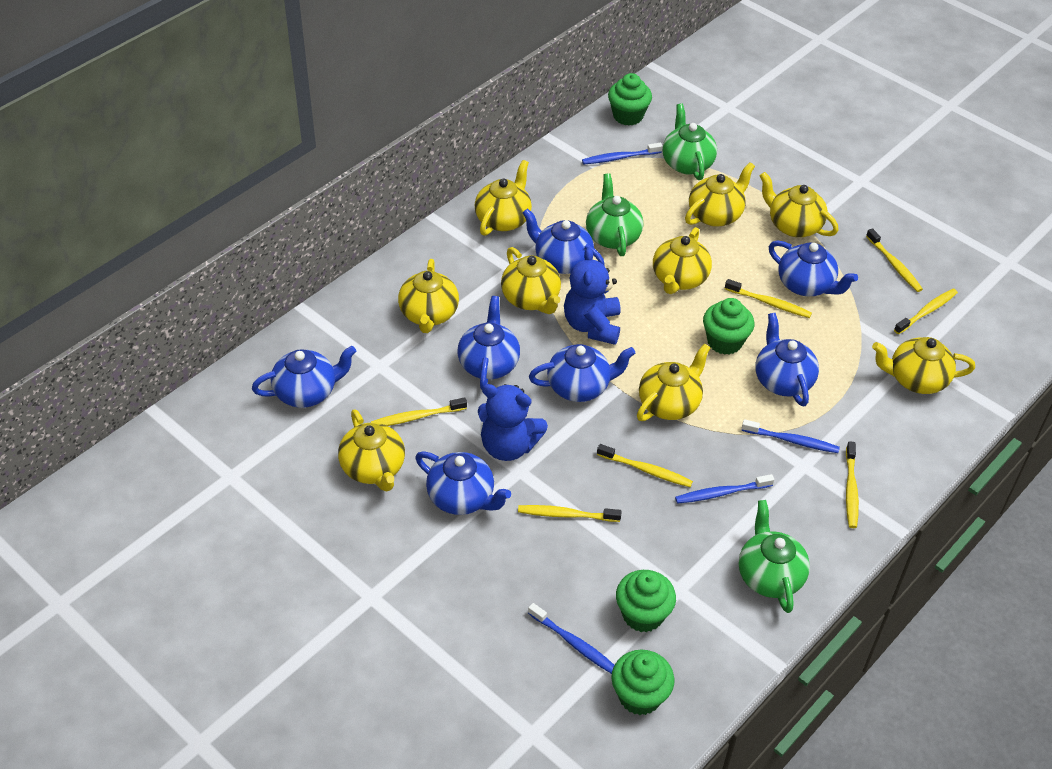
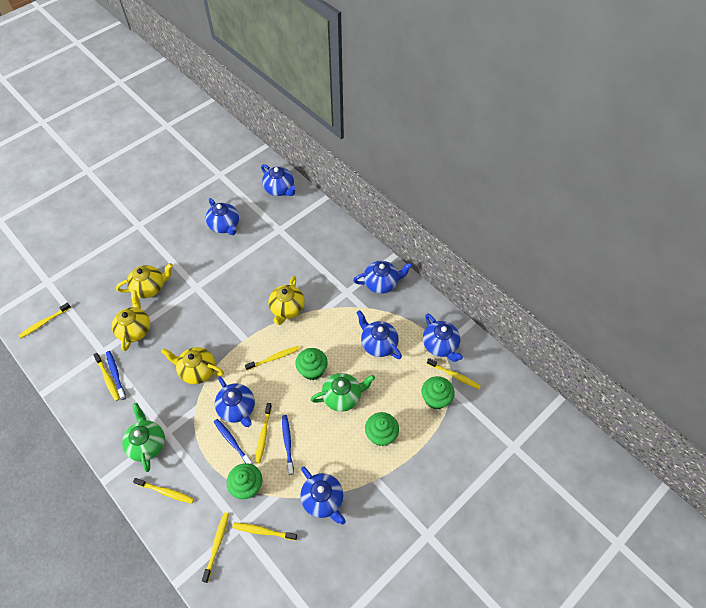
blue teddy bear: 2 -> 0
blue toothbrush: 4 -> 3
green teapot: 3 -> 2
yellow teapot: 9 -> 4
yellow toothbrush: 7 -> 8

